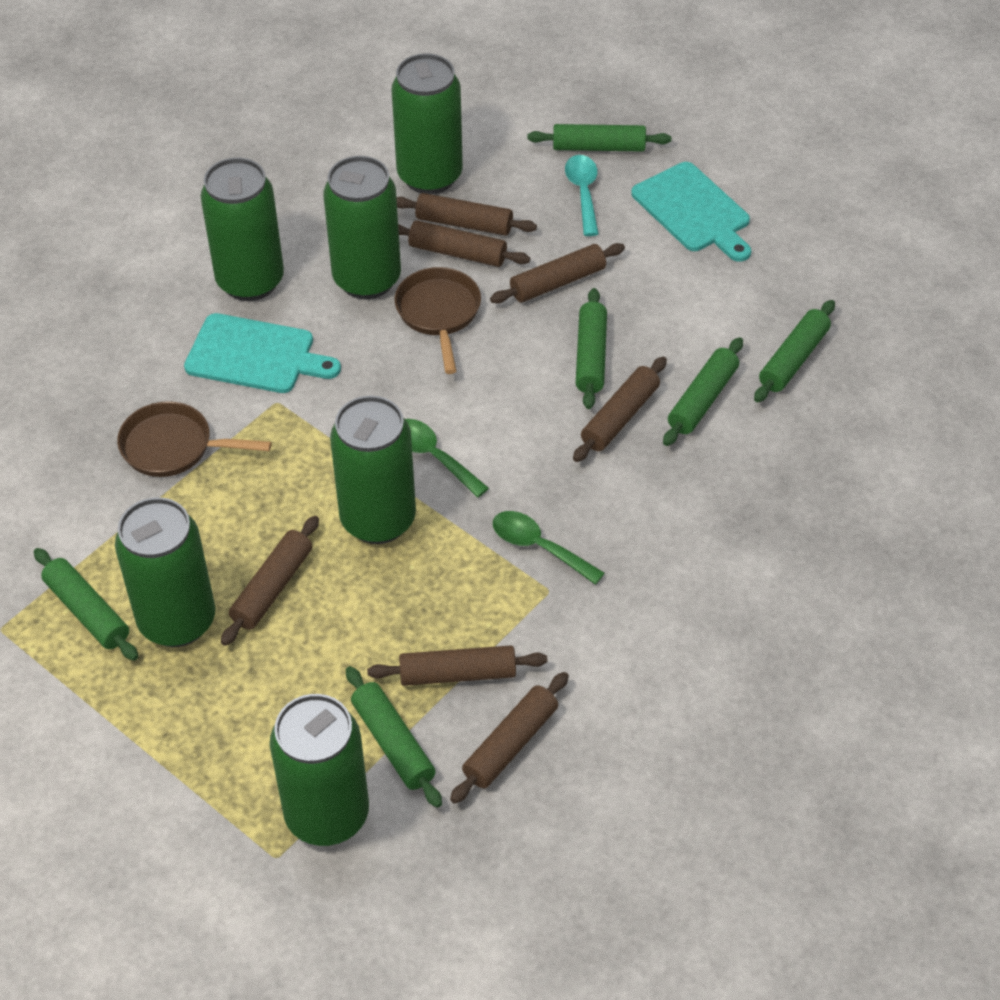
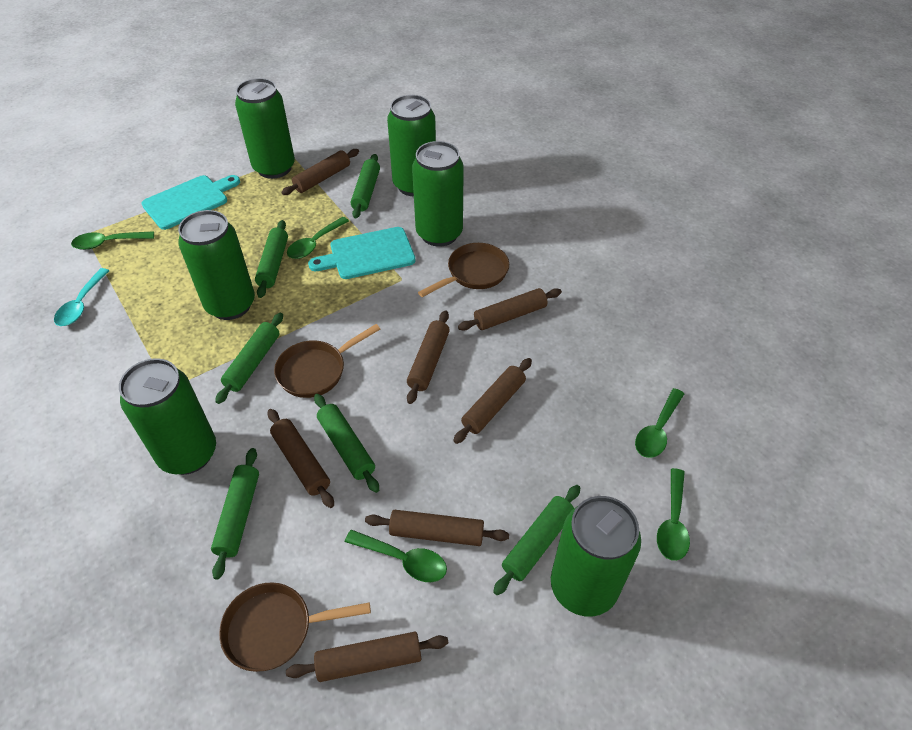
brown pan: 2 -> 3
green spoon: 2 -> 5

